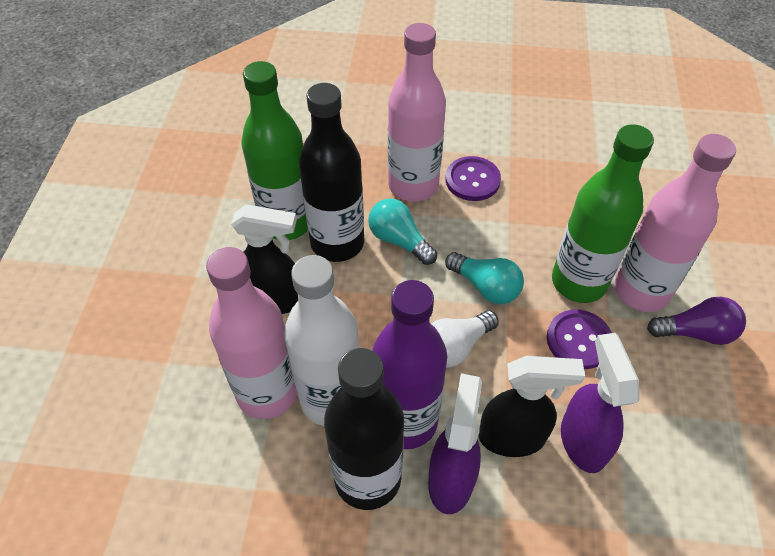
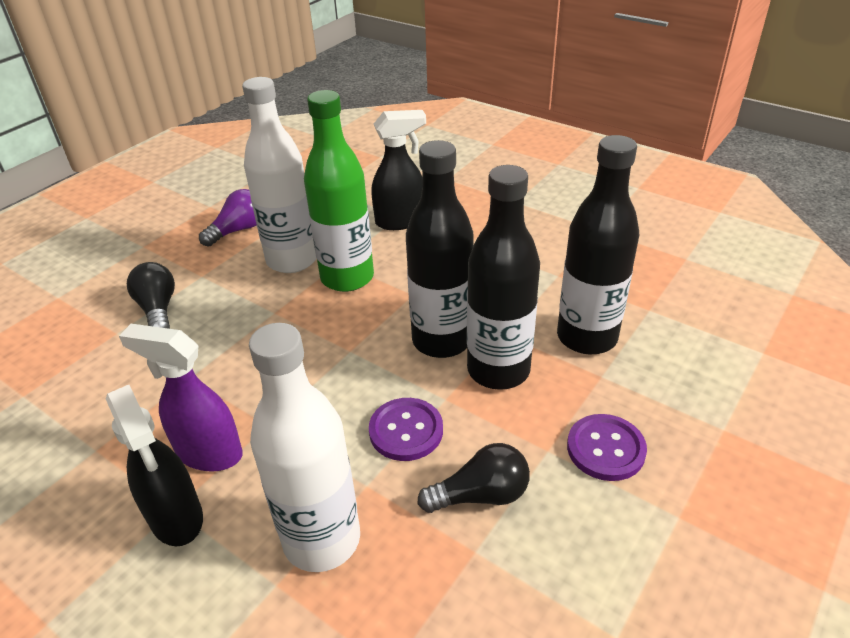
black bottle: 2 -> 3
black light bulb: 0 -> 2
green bottle: 2 -> 1
pink bottle: 3 -> 0
purple bottle: 1 -> 0
purple spray bottle: 2 -> 1
turquoise light bulb: 2 -> 0
white bottle: 1 -> 2
white light bulb: 1 -> 0

